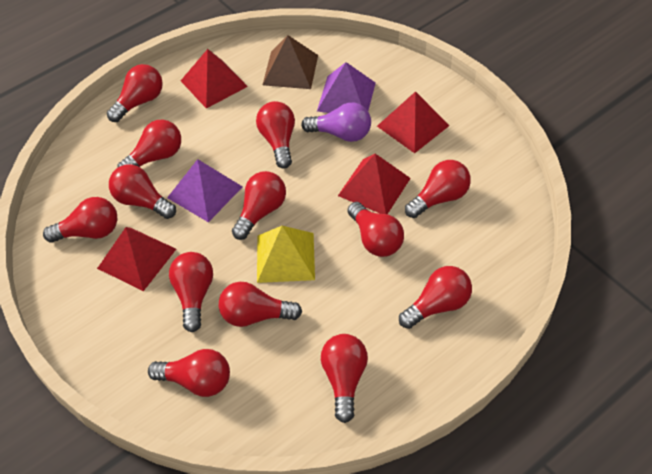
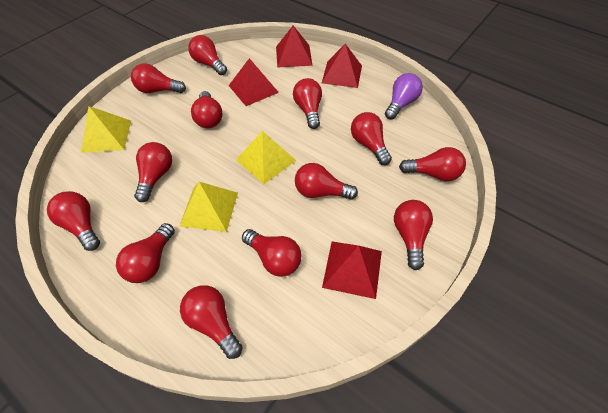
brown pyramid: 1 -> 0
purple pyramid: 2 -> 0
yellow pyramid: 1 -> 3

